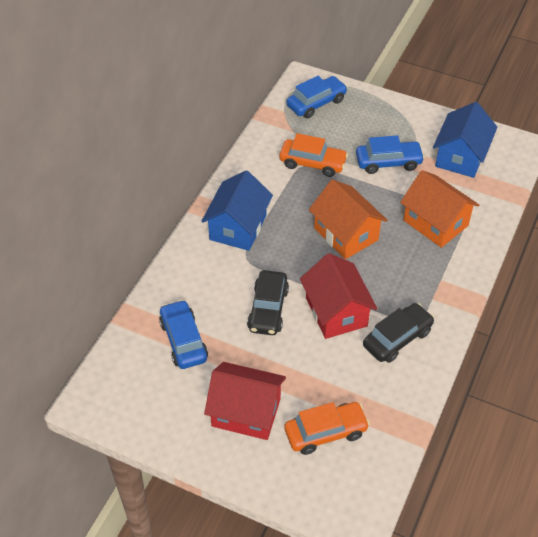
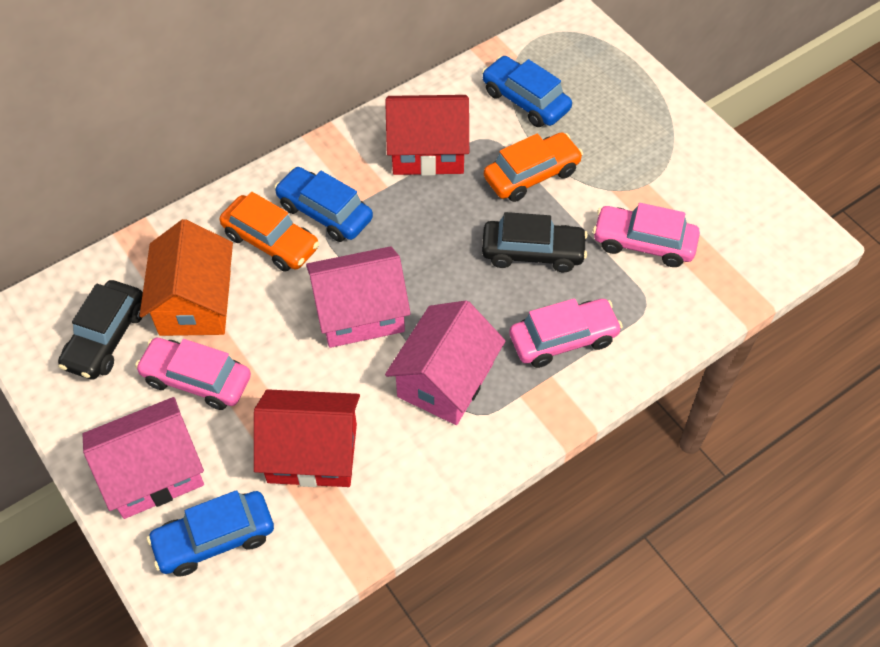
blue house: 2 -> 0
orange house: 2 -> 1
pink car: 0 -> 3
pink house: 0 -> 3

